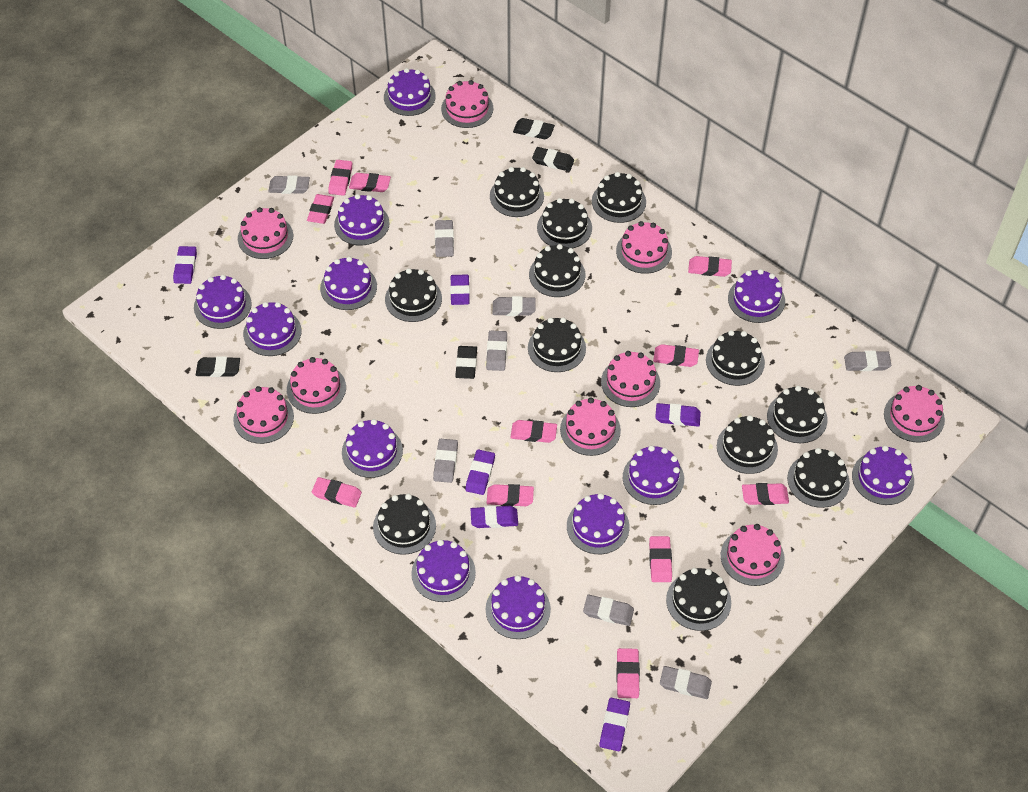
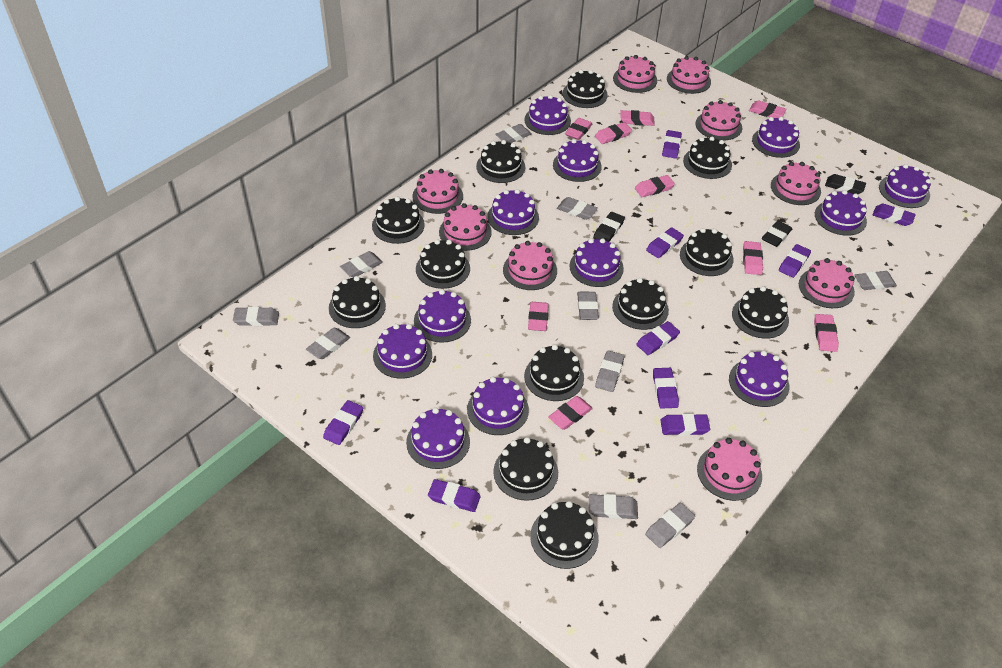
black eraser: 4 -> 3
grey eraser: 8 -> 10
pink eraser: 11 -> 9
purple eraser: 6 -> 9

